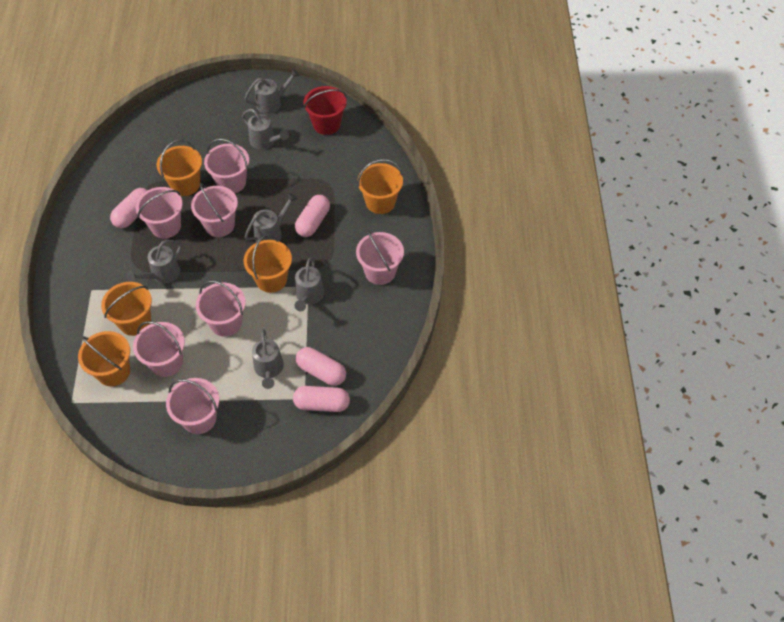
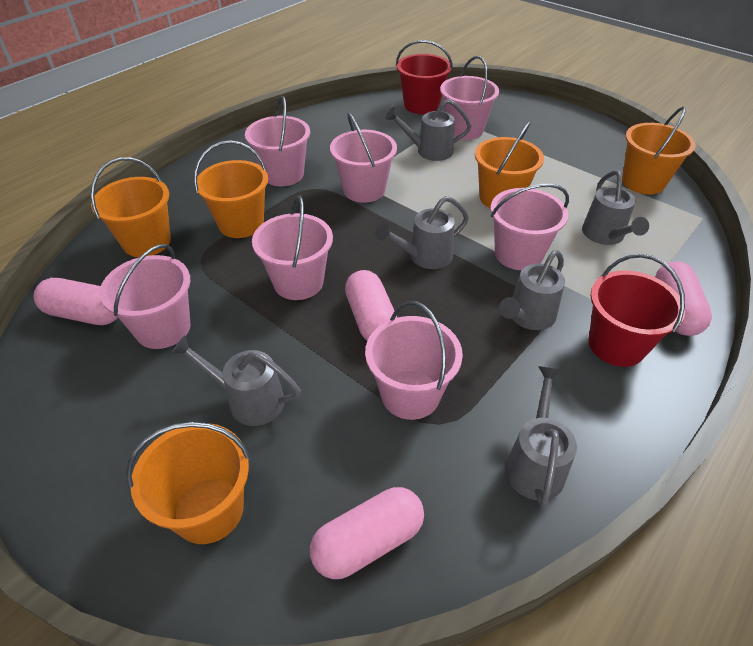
red bucket: 1 -> 2

